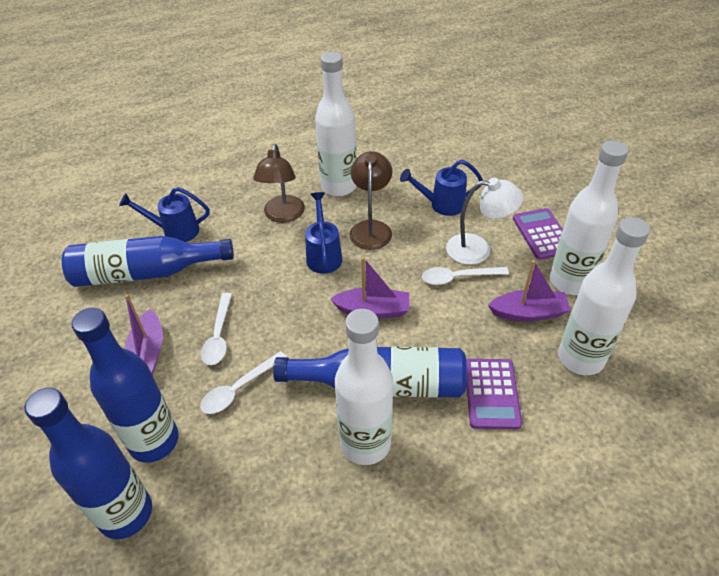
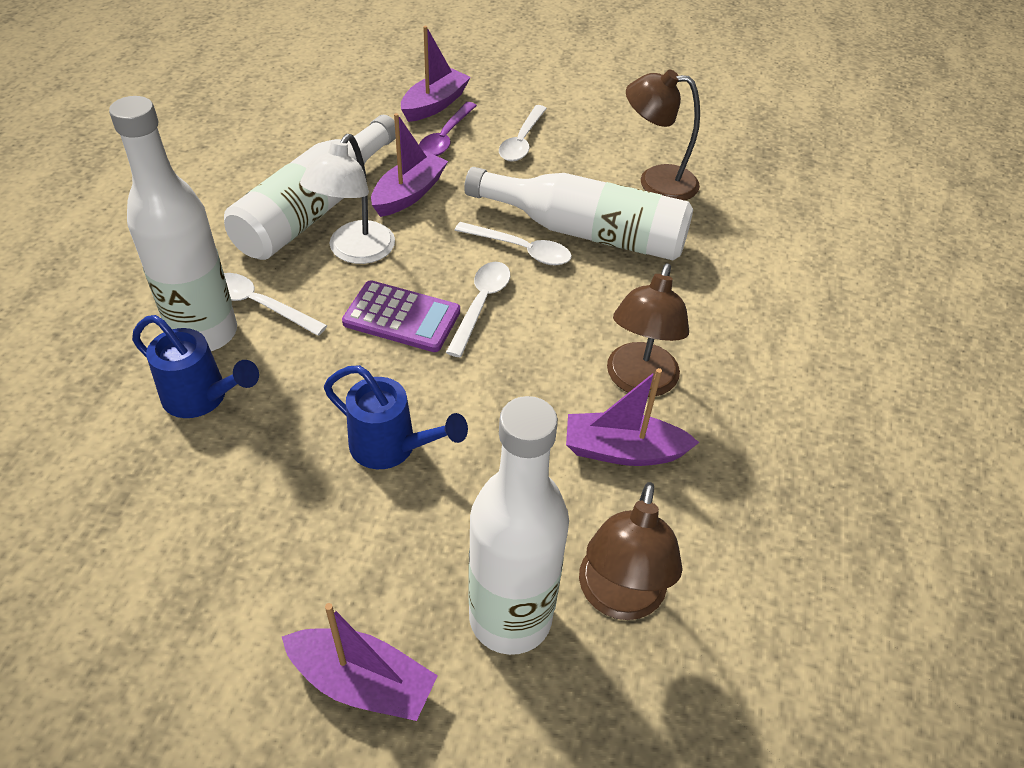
blue bottle: 4 -> 0
blue watering can: 3 -> 2
brown lamp: 2 -> 3
purple boat: 3 -> 4
purple calculator: 2 -> 1
purple spoon: 0 -> 1
white spoon: 3 -> 4

